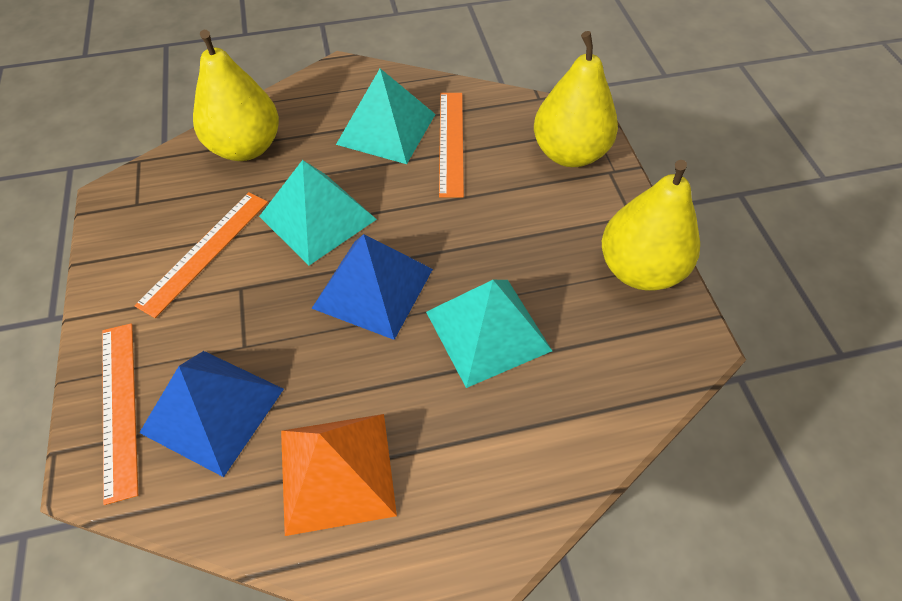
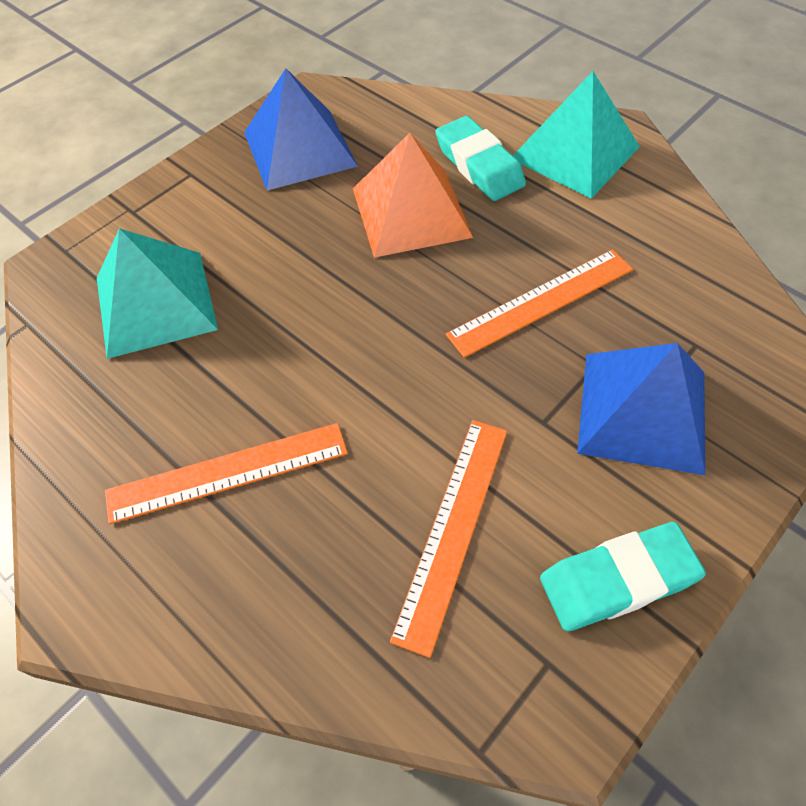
turquoise eraser: 0 -> 2
turquoise pyramid: 3 -> 2
yellow pear: 3 -> 0

